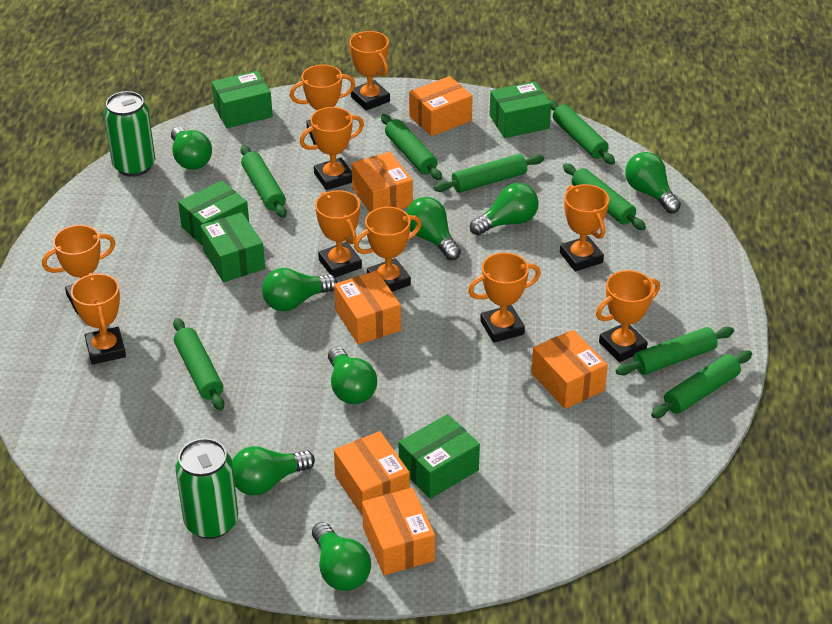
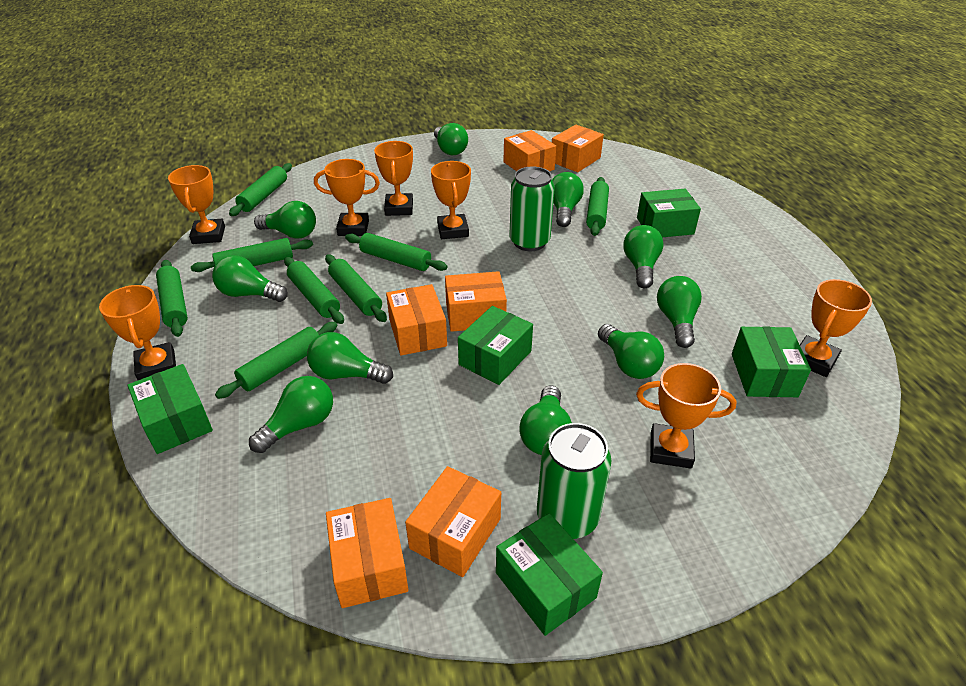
green light bulb: 8 -> 10
orange trophy: 10 -> 7

